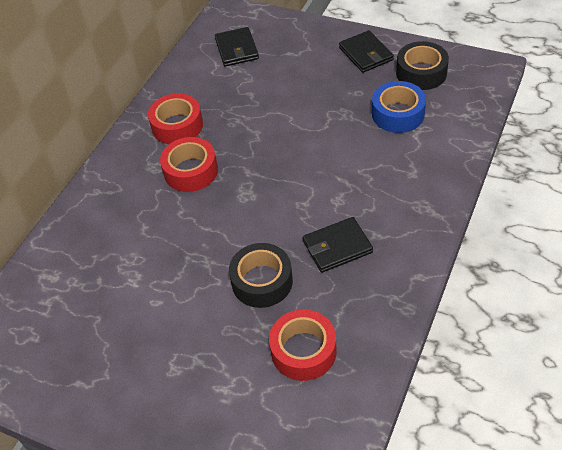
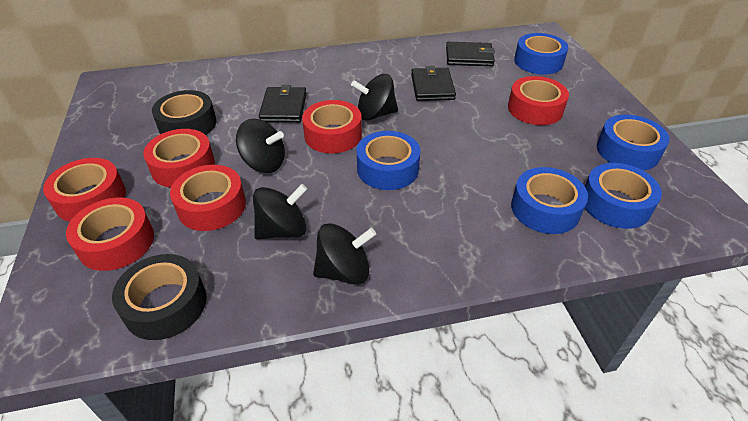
black spinning top: 0 -> 4
blue tape: 1 -> 5
red tape: 3 -> 6

